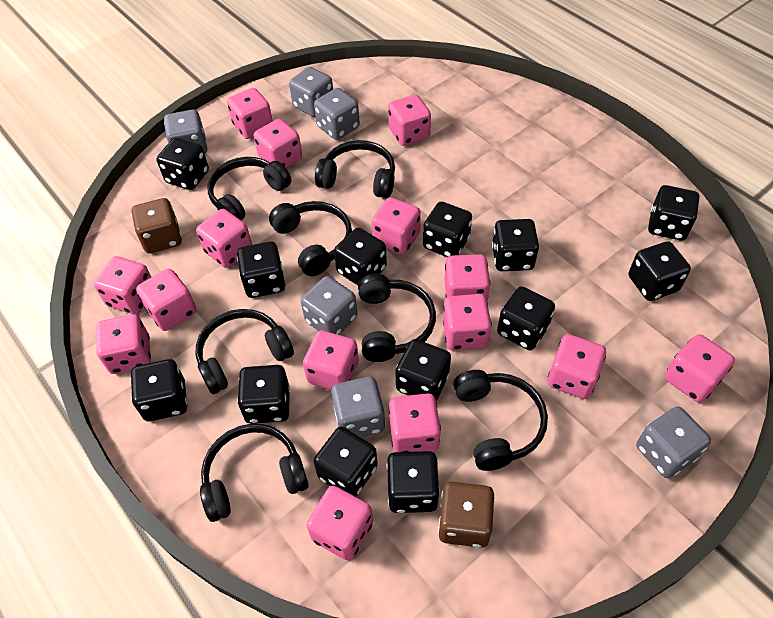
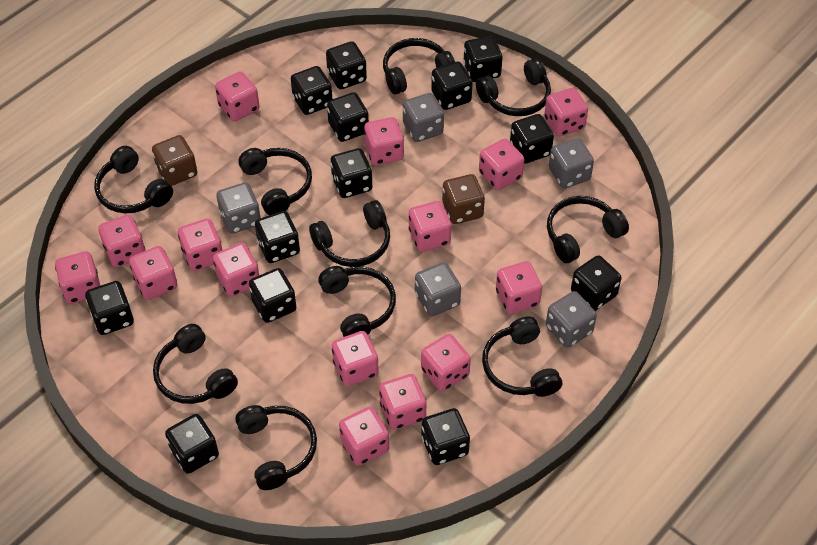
black headphones: 7 -> 10
grey dice: 6 -> 5

